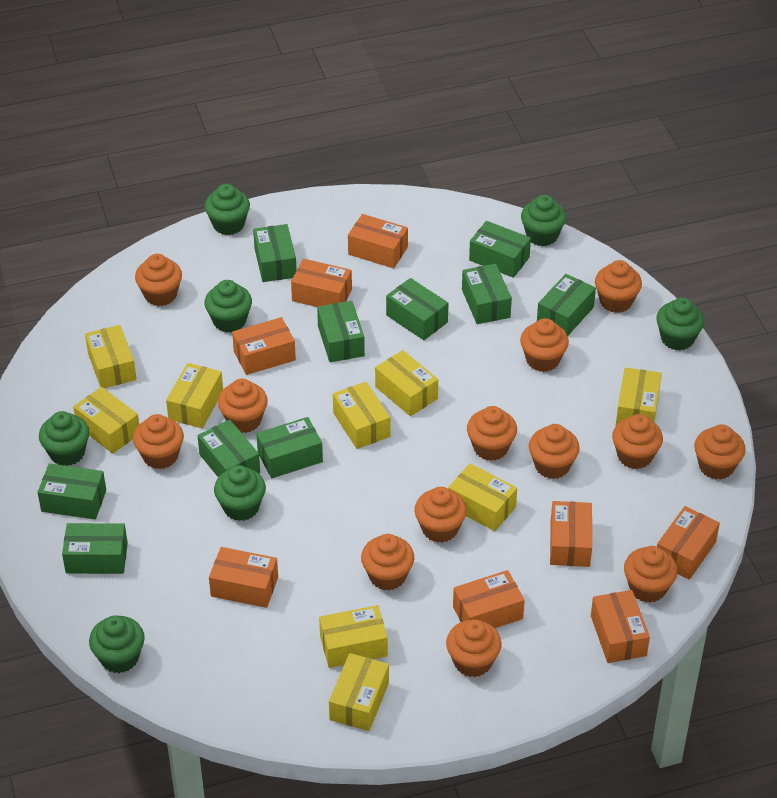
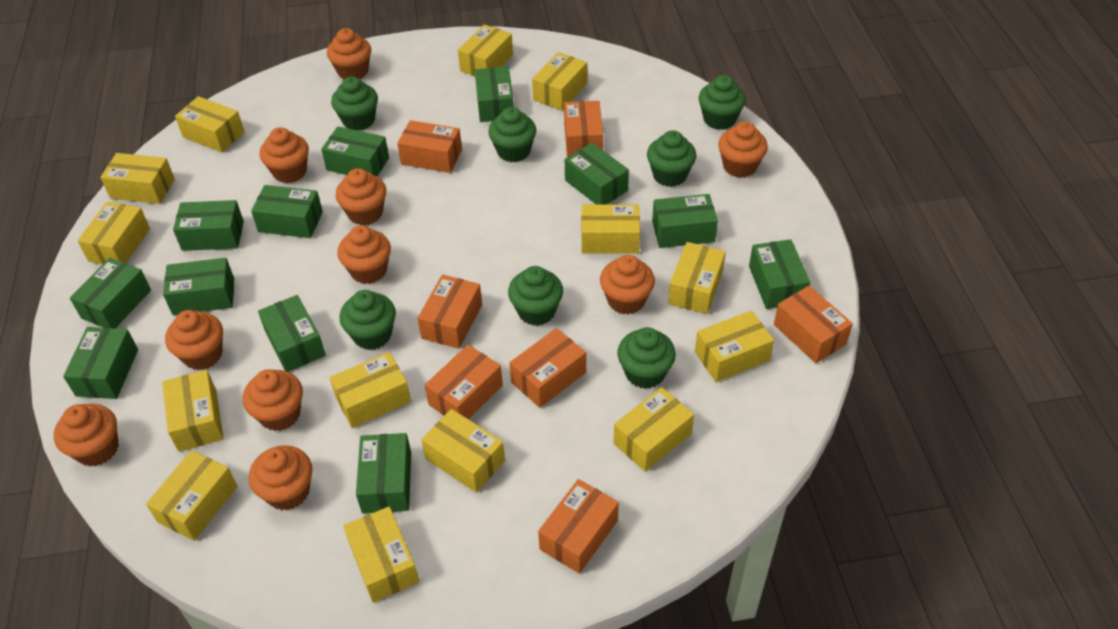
green box: 10 -> 12
orange box: 8 -> 7
orange cupcake: 13 -> 10
yellow box: 9 -> 14

